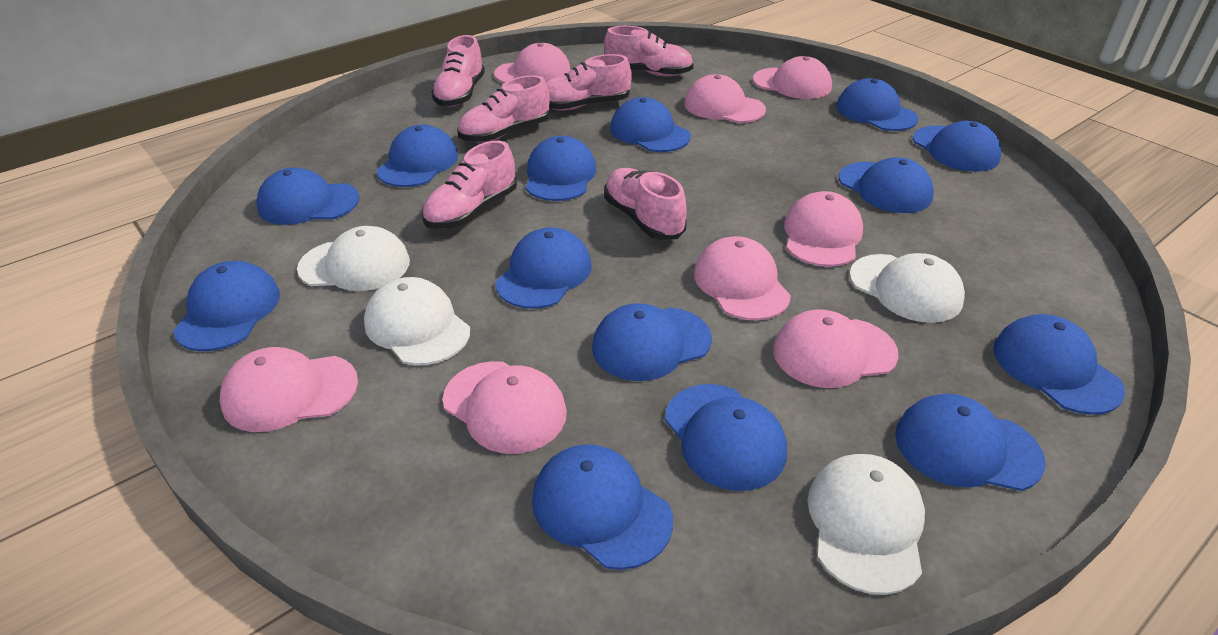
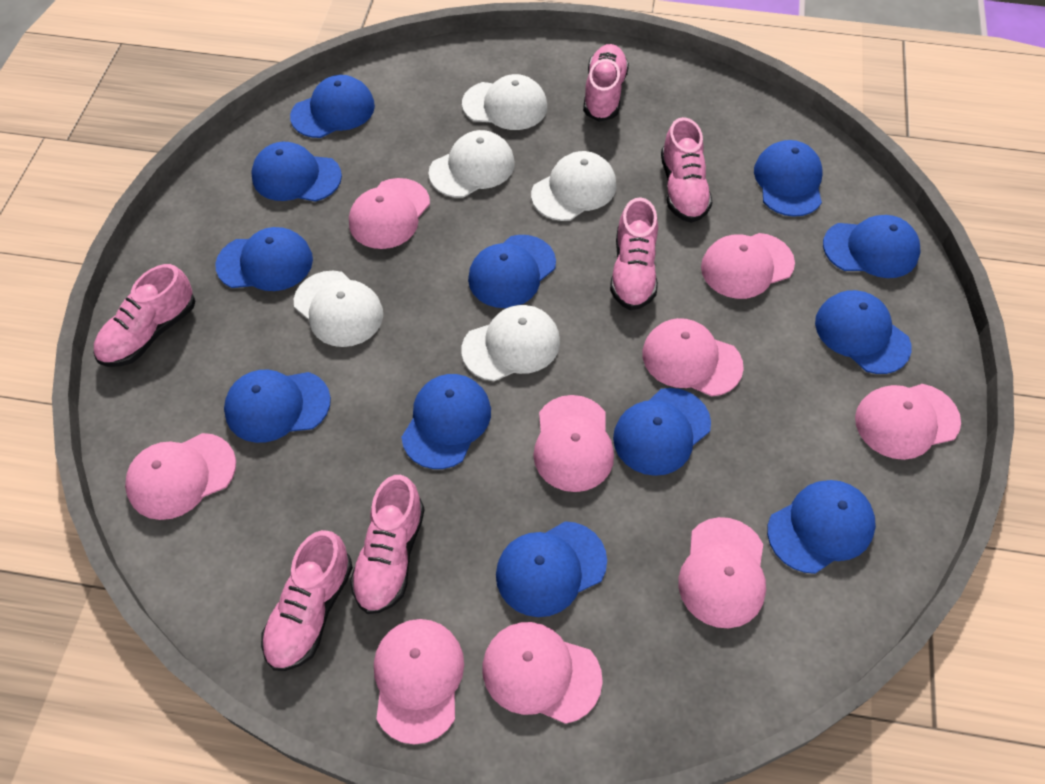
blue cap: 14 -> 12
pink cap: 8 -> 9
white cap: 4 -> 5

